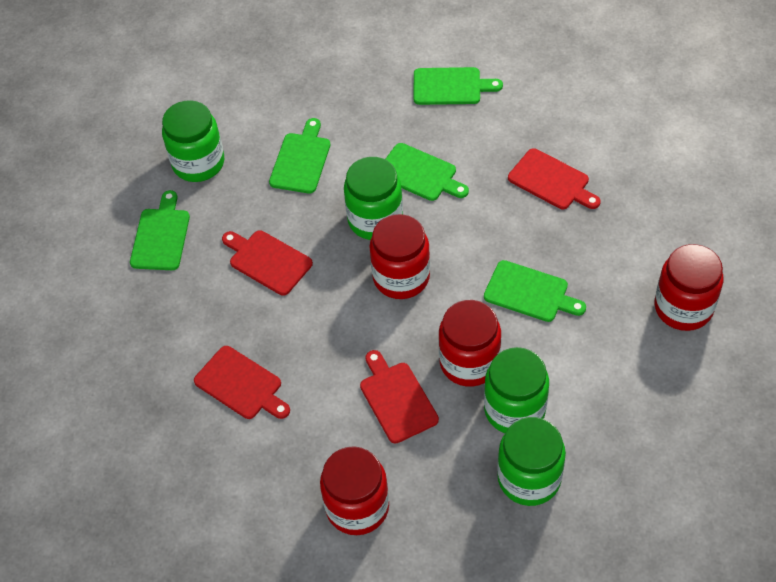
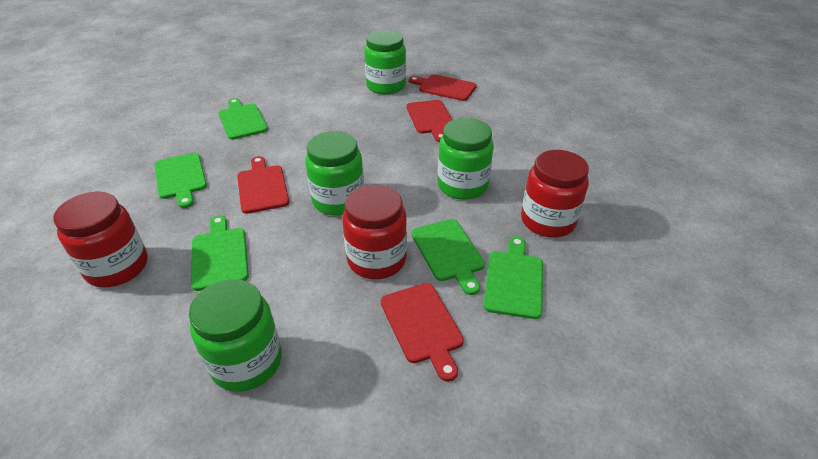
red jar: 4 -> 3

